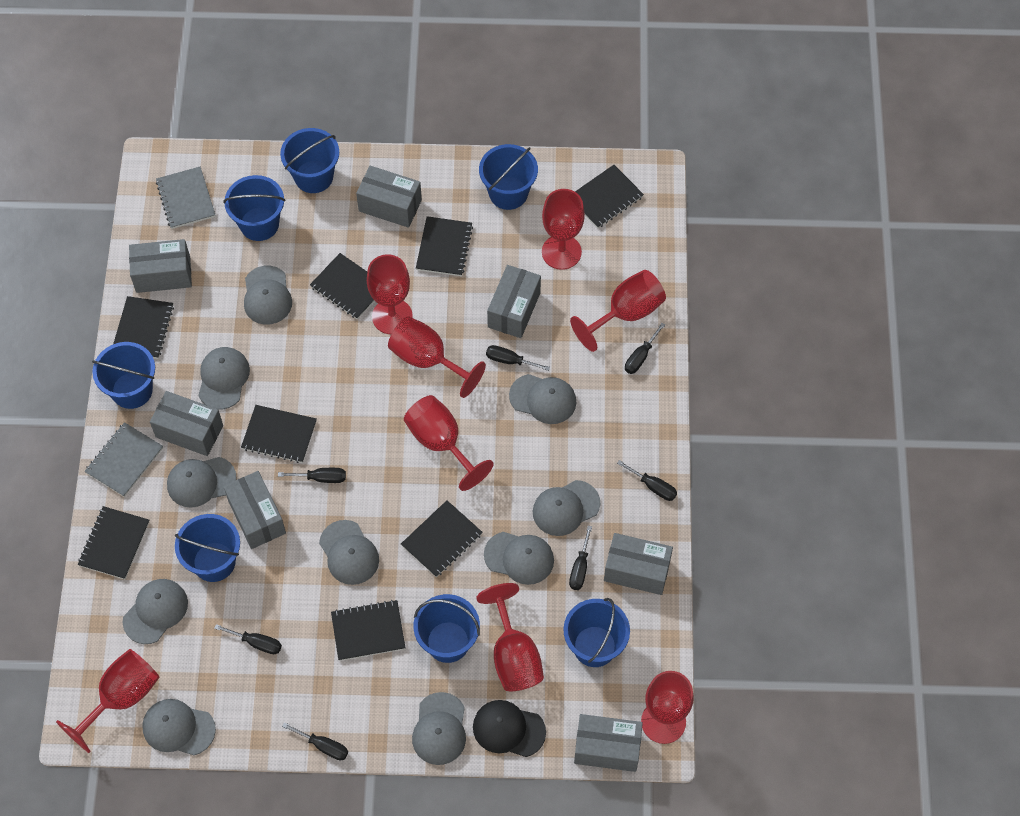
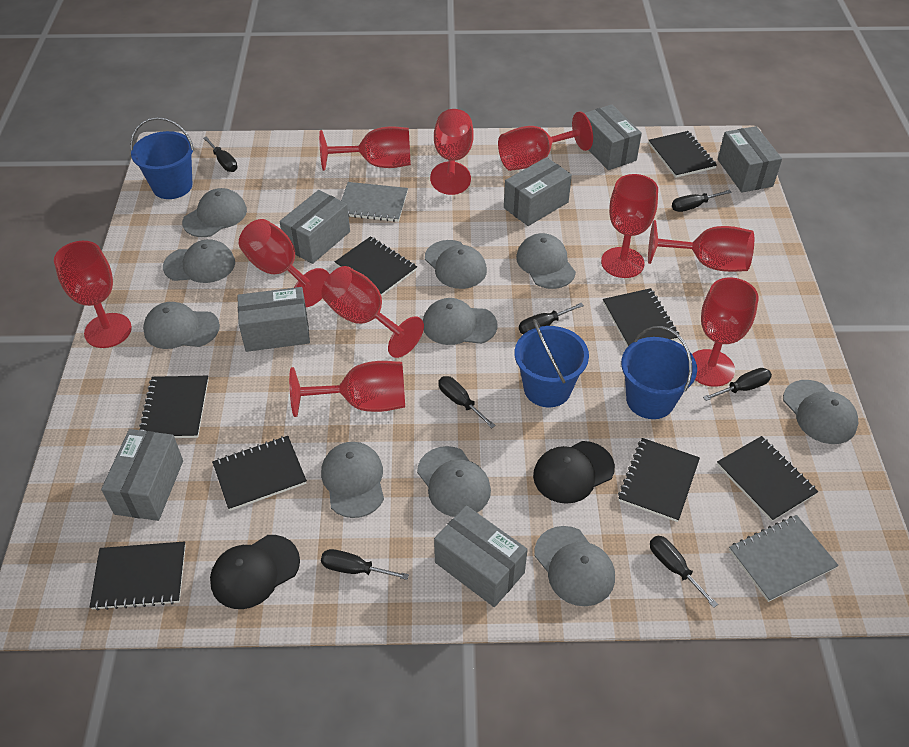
black cap: 1 -> 2
blue bucket: 7 -> 3
red goblet: 8 -> 10

